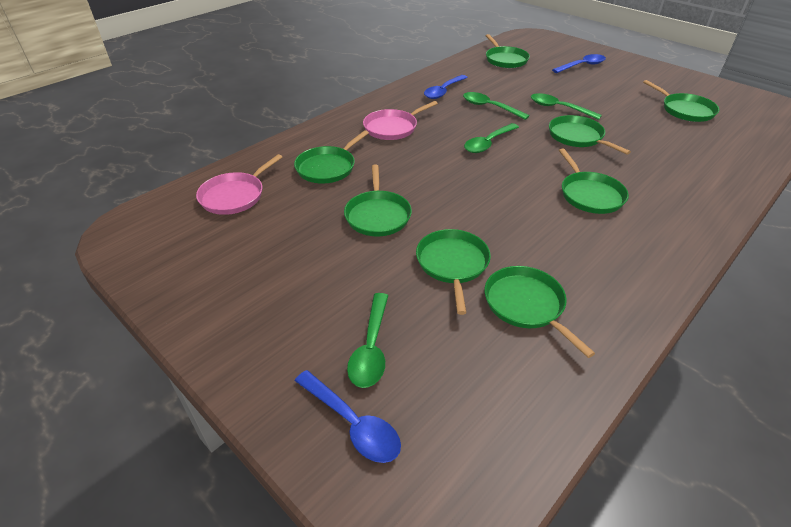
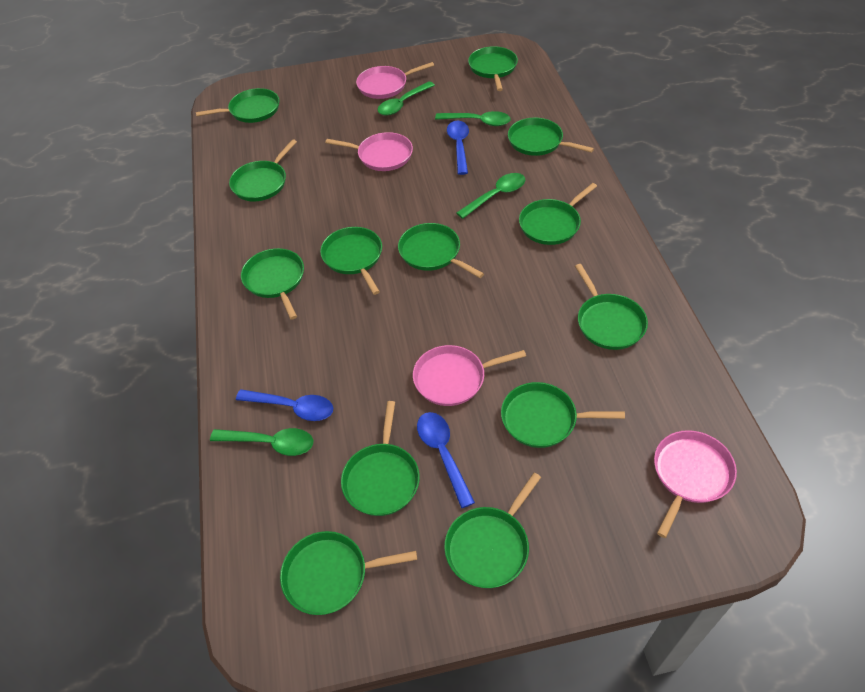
green pan: 8 -> 13
pink pan: 2 -> 4

